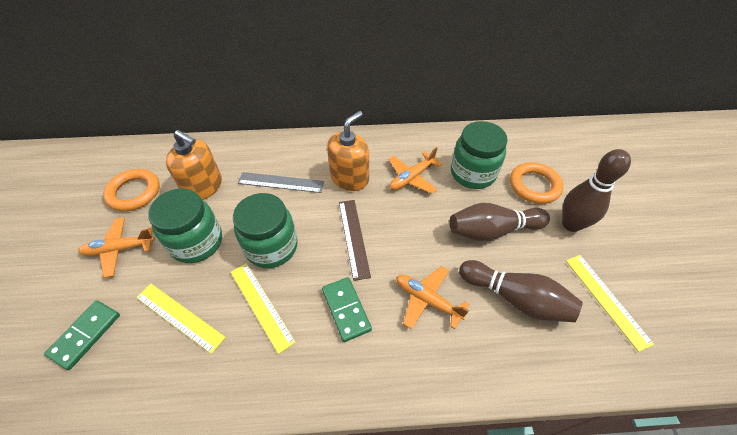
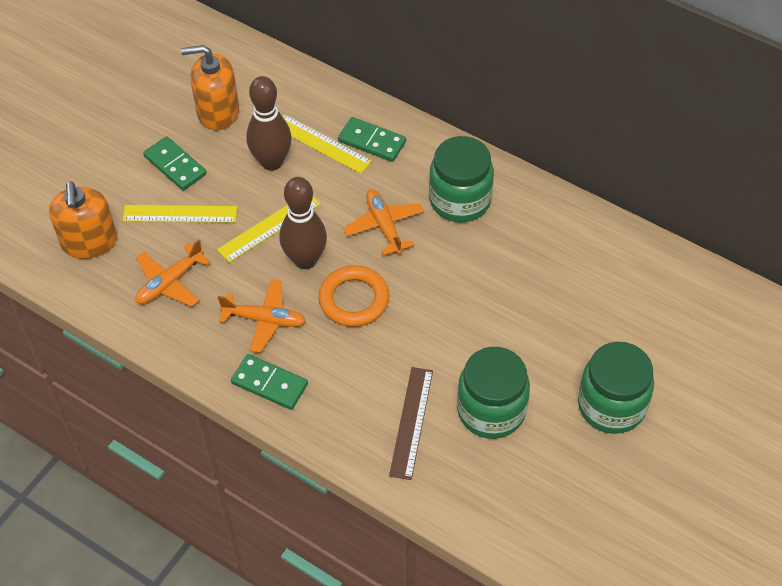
brown bowling pin: 3 -> 2
green domino: 2 -> 3
grey ruler: 1 -> 0
orange ring: 2 -> 1

